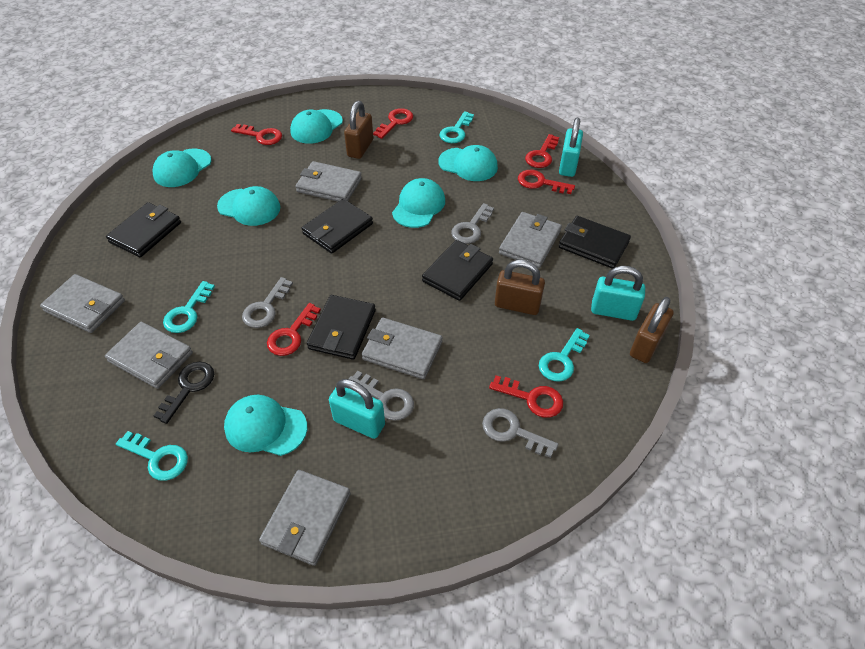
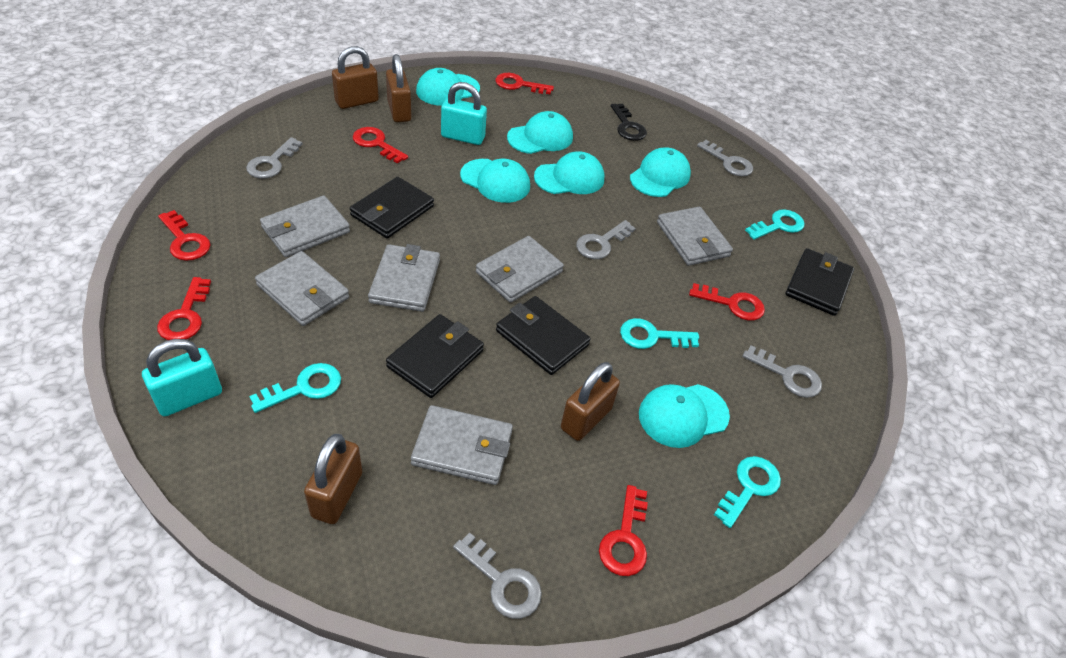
black wallet: 5 -> 4
brown padlock: 3 -> 4
grey key: 4 -> 5
turquoise padlock: 3 -> 2

